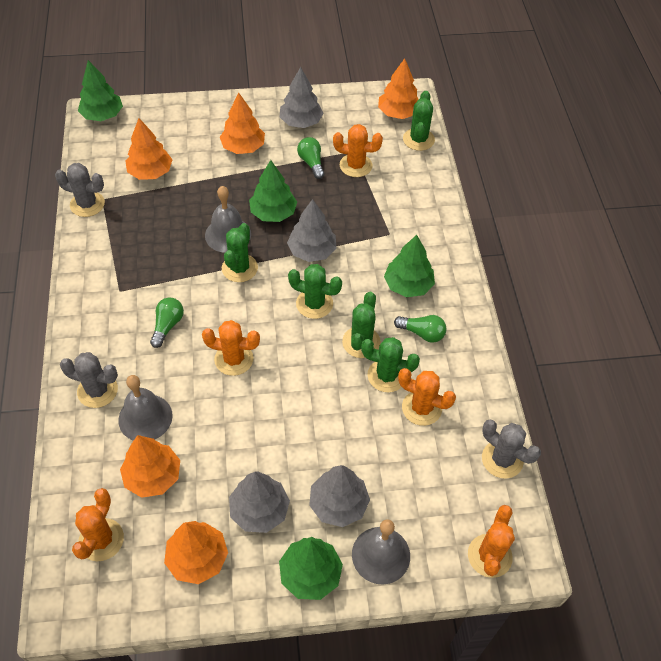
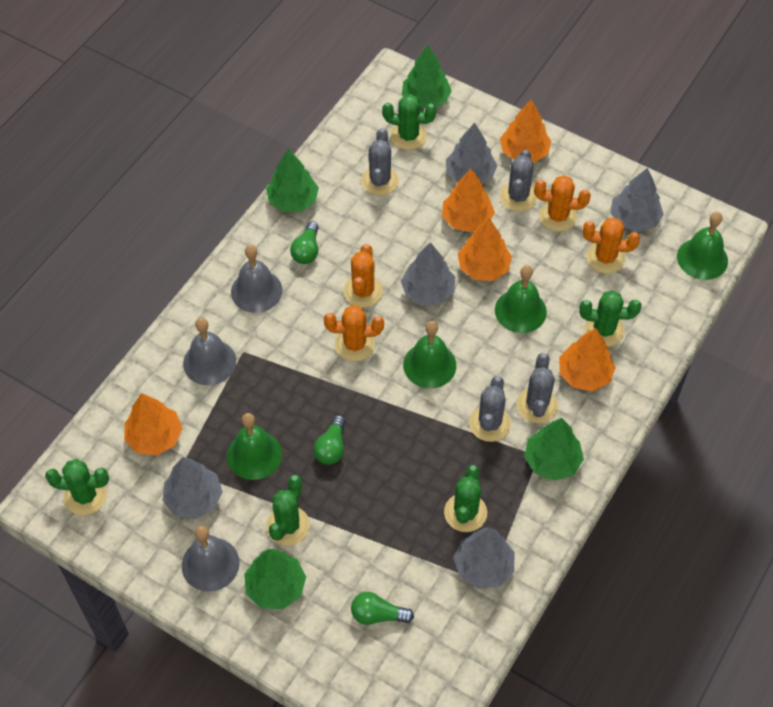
green bell: 0 -> 4
grey cactus: 3 -> 4
grey tree: 4 -> 5
orange cactus: 5 -> 4

